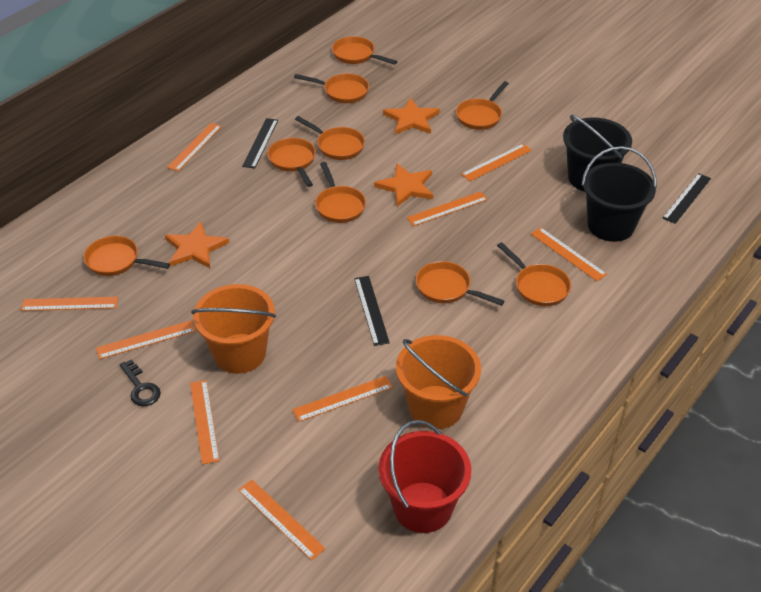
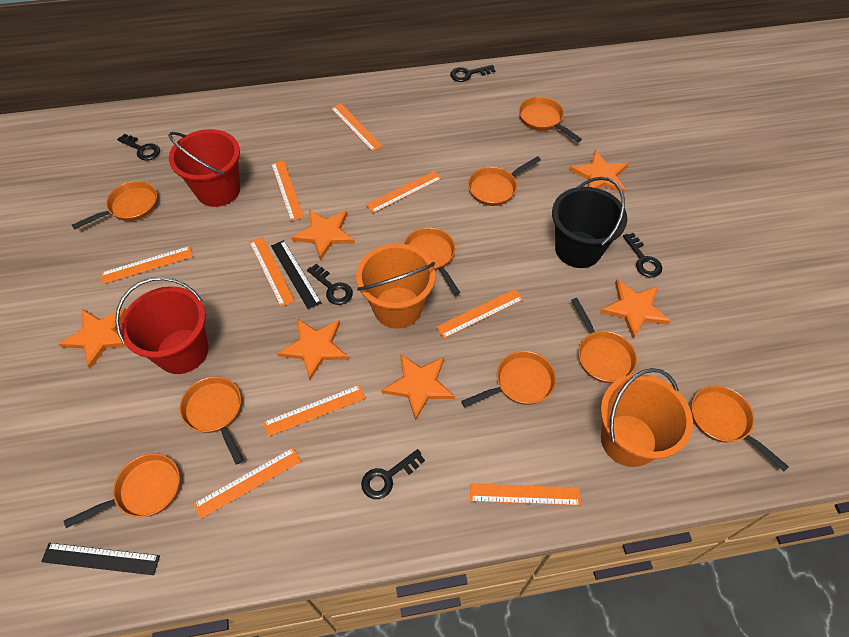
black bucket: 2 -> 1
black key: 1 -> 5
black ruler: 3 -> 2
orange star: 3 -> 6
red bucket: 1 -> 2

